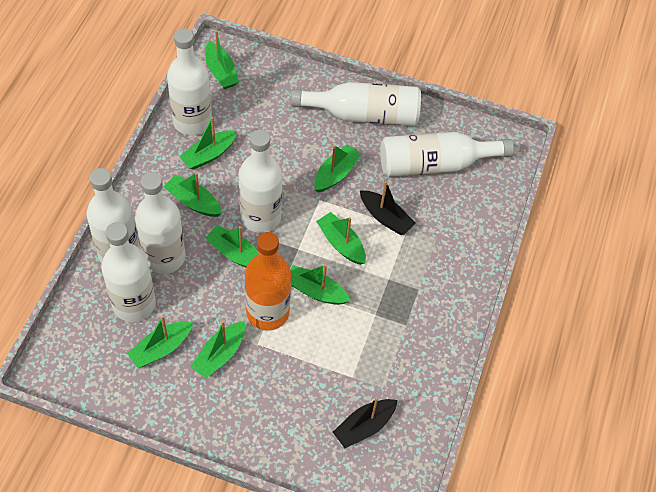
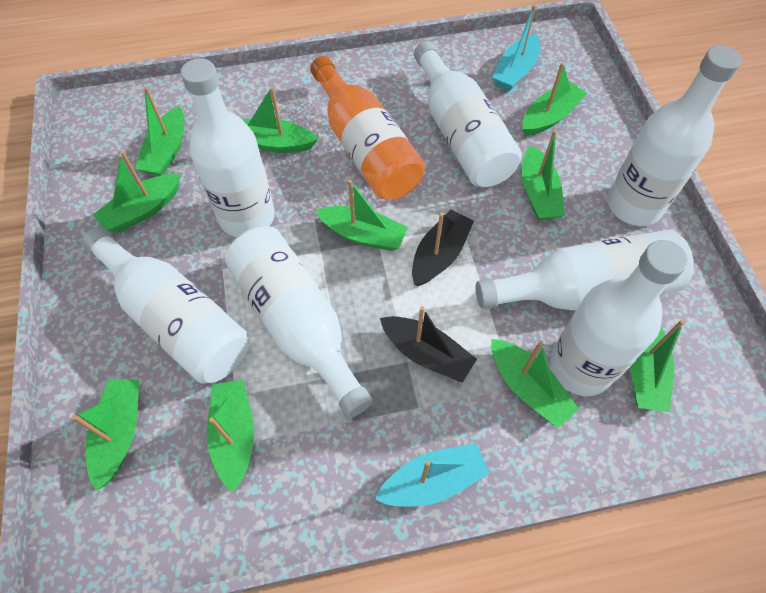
green boat: 9 -> 10
turquoise boat: 0 -> 2

